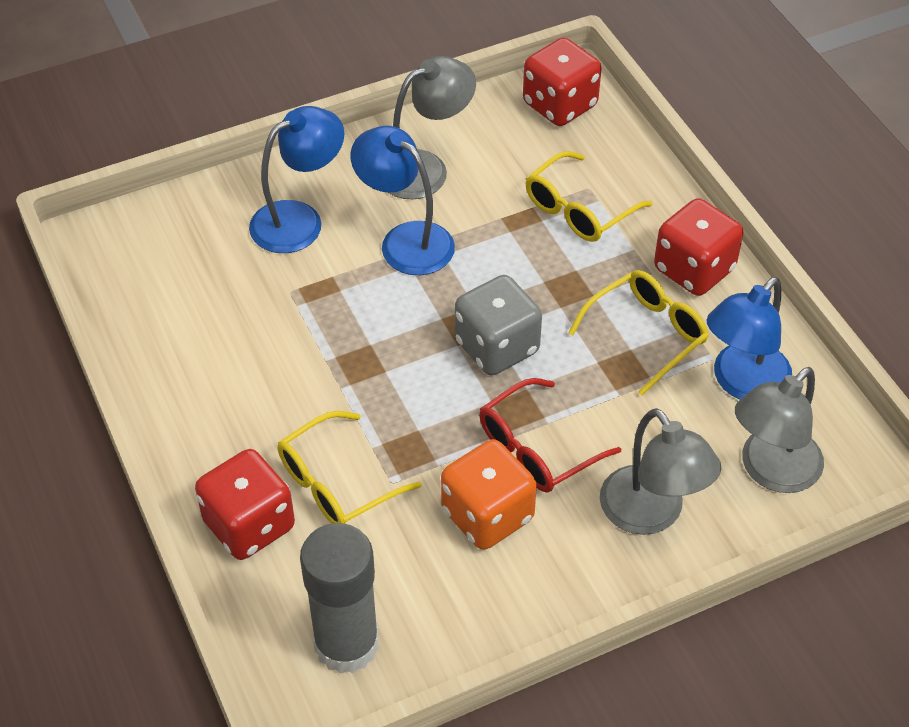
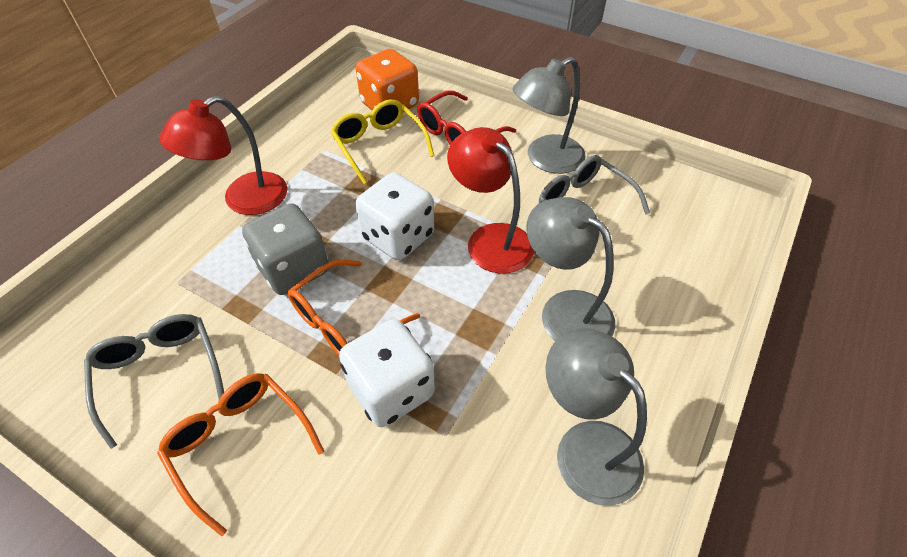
blue lamp: 3 -> 0
grey glasses: 0 -> 2
grey glue stick: 1 -> 0
orange glasses: 0 -> 2
red dice: 3 -> 0
red lamp: 0 -> 2
white dice: 0 -> 2
yellow glasses: 3 -> 1

